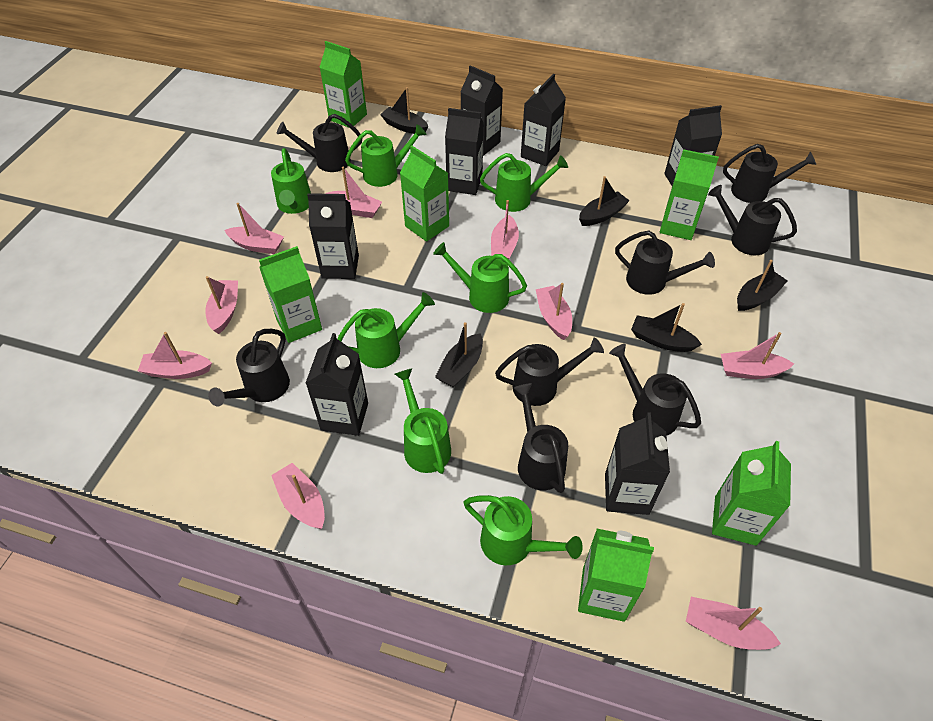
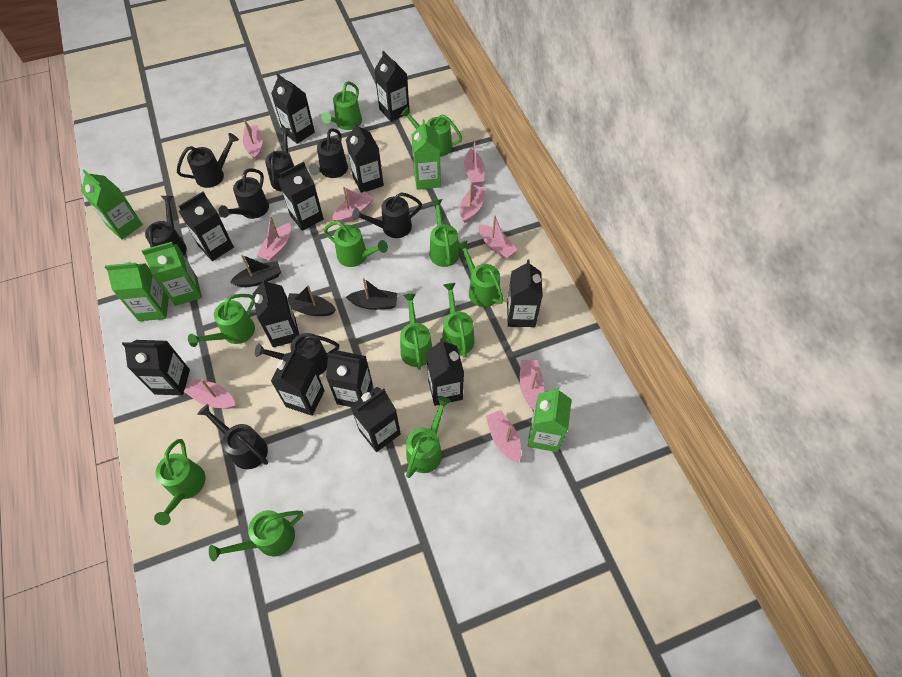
black boat: 5 -> 3
black carton: 7 -> 12
green carton: 6 -> 5
green watering can: 7 -> 11

